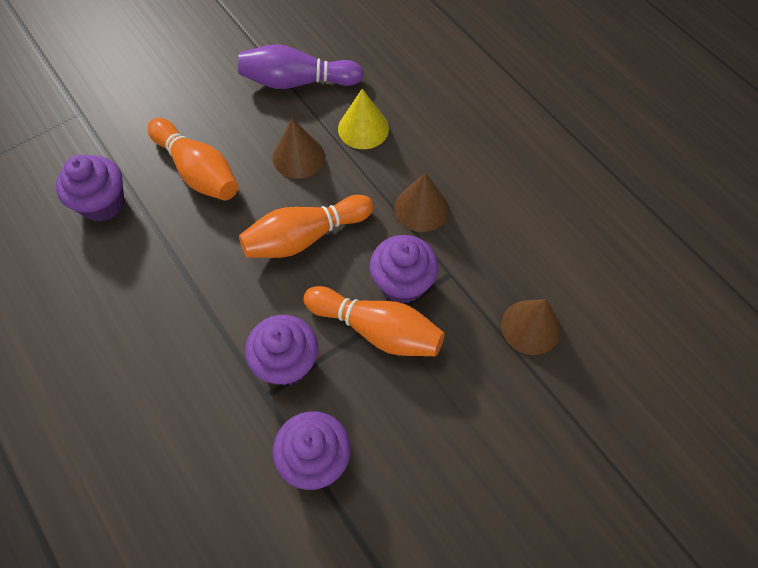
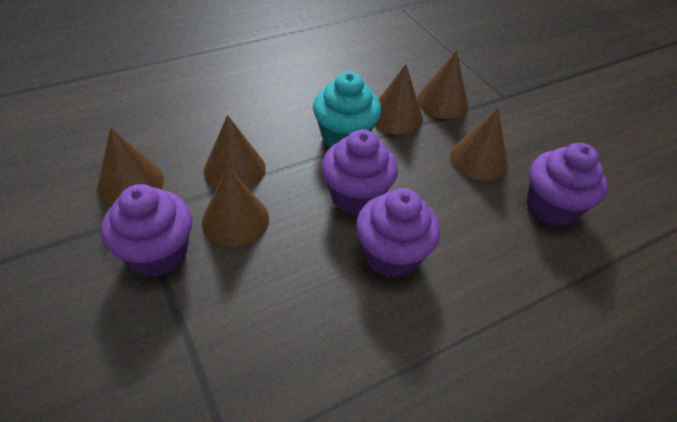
brown cone: 3 -> 6
orange bowling pin: 3 -> 0
purple bowling pin: 1 -> 0
turquoise cupcake: 0 -> 1
yellow cone: 1 -> 0

